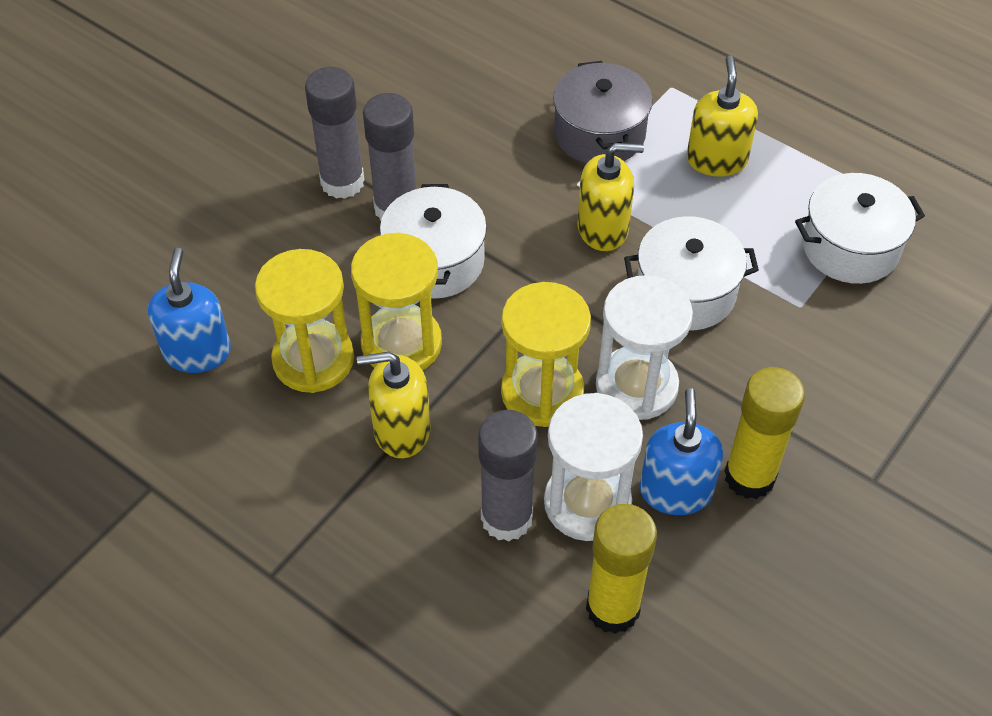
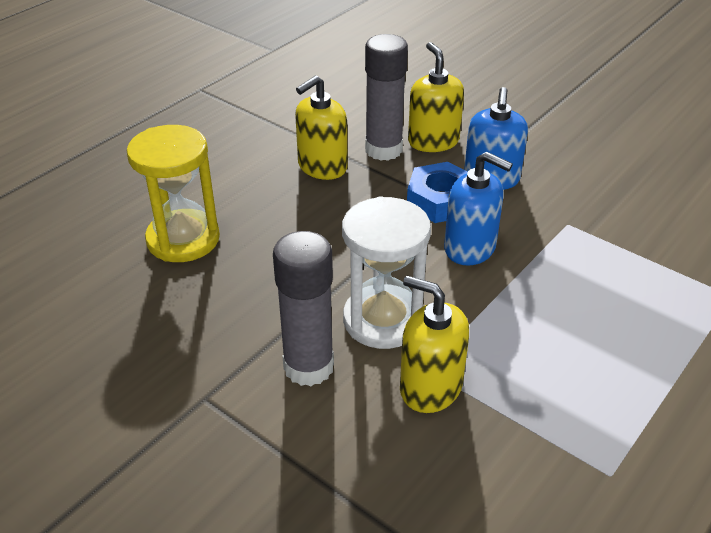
blue nut: 0 -> 1
grey glue stick: 3 -> 2
grey pot: 1 -> 0
white hourglass: 2 -> 1
white pot: 3 -> 0
yellow glue stick: 2 -> 0
yellow hourglass: 3 -> 1

